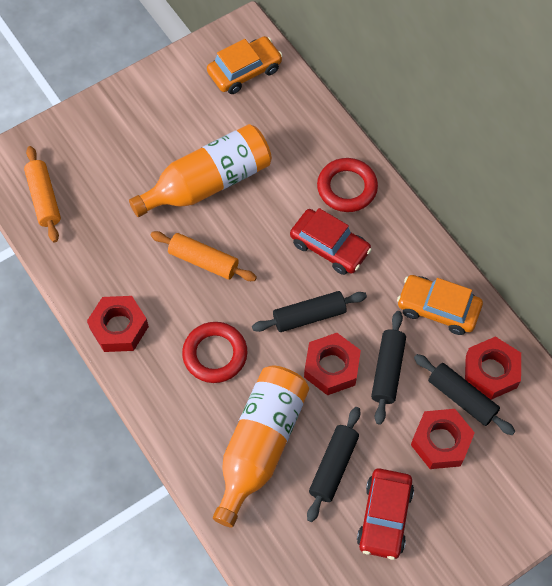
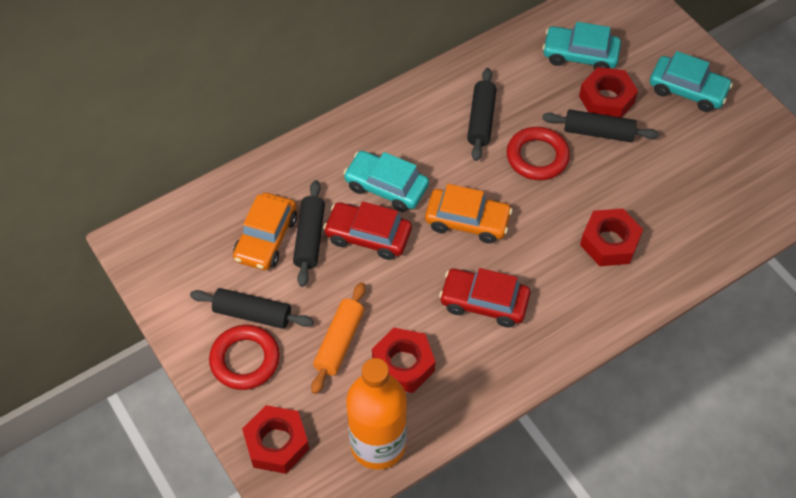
orange bottle: 2 -> 1
orange rolling pin: 2 -> 1
turquoise car: 0 -> 3

